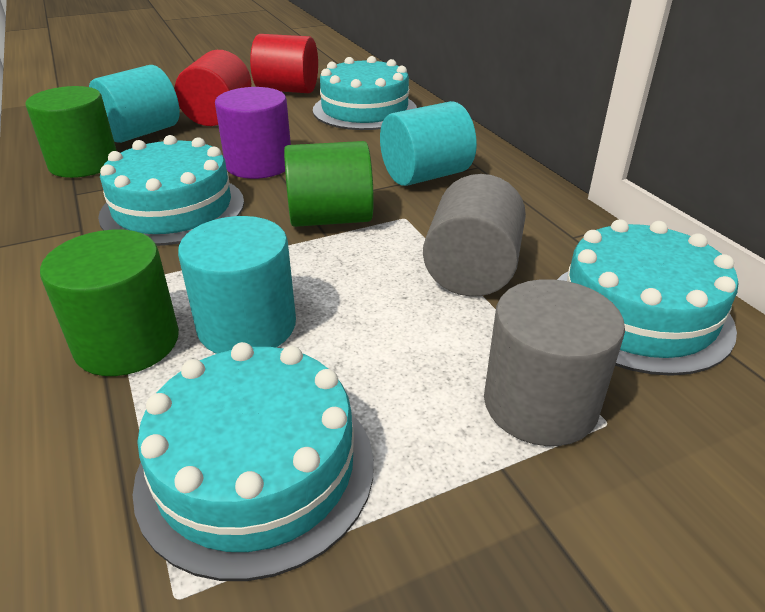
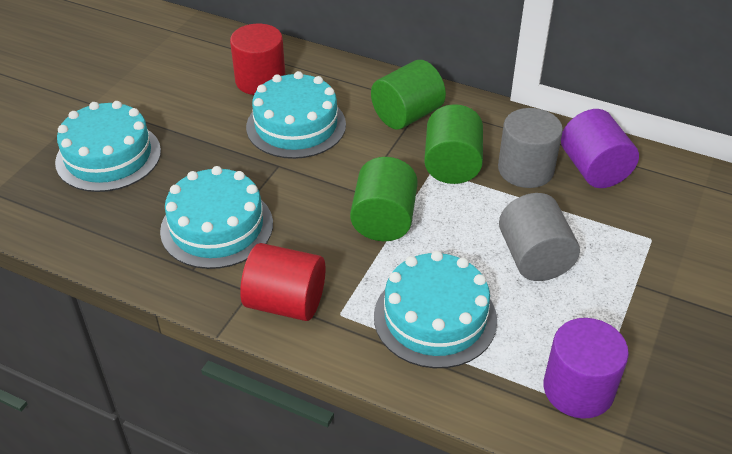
purple cylinder: 1 -> 2
turquoise cylinder: 3 -> 0

